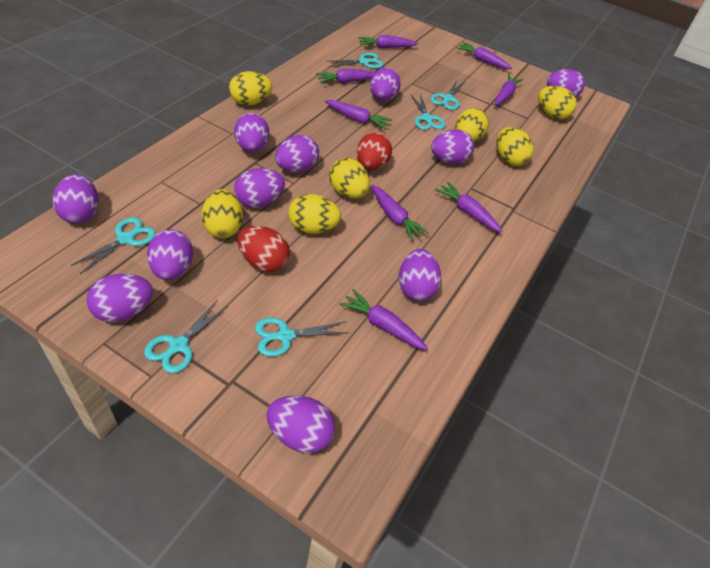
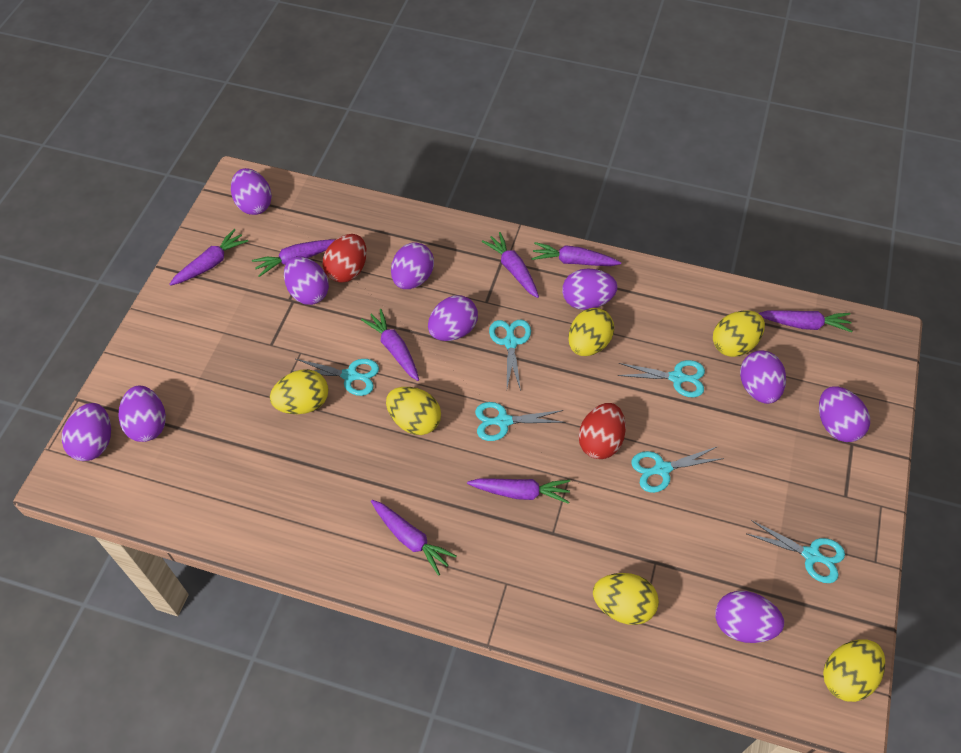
purple egg: 11 -> 10
yellow egg: 7 -> 6

